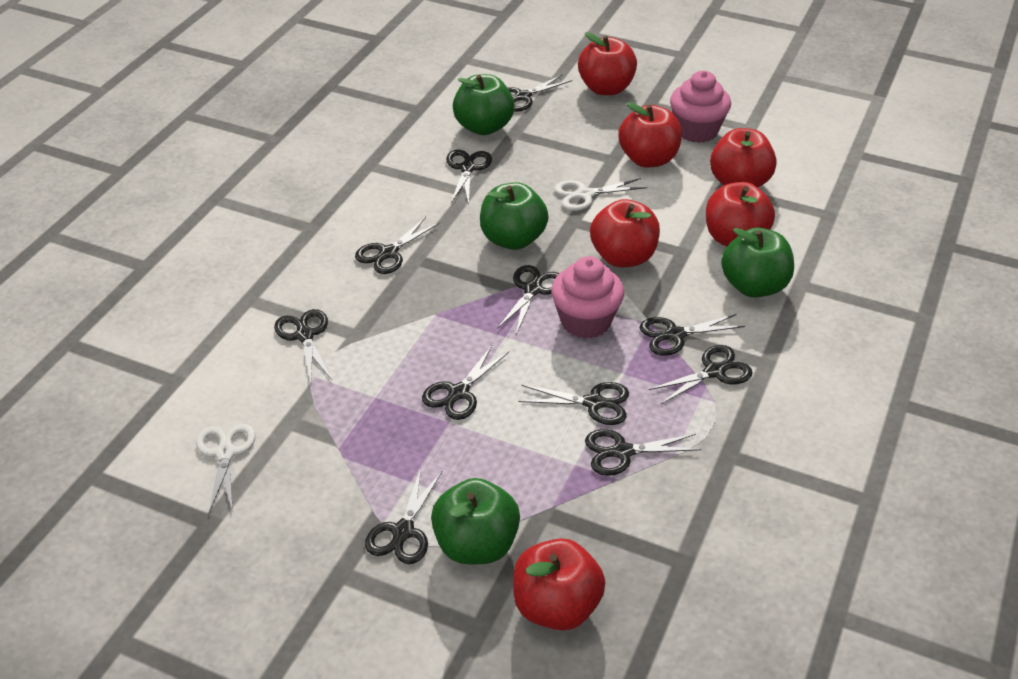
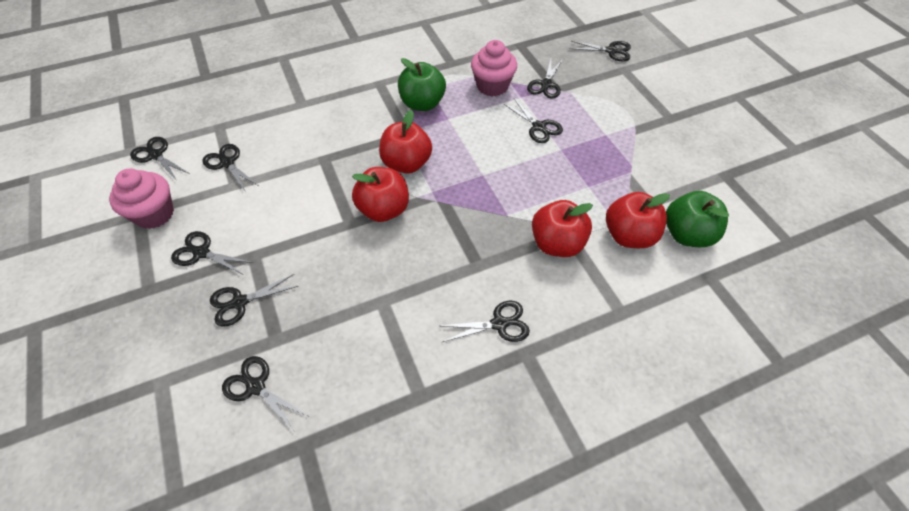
black scissors: 11 -> 9
green apple: 4 -> 2
red apple: 6 -> 4
white scissors: 2 -> 0

